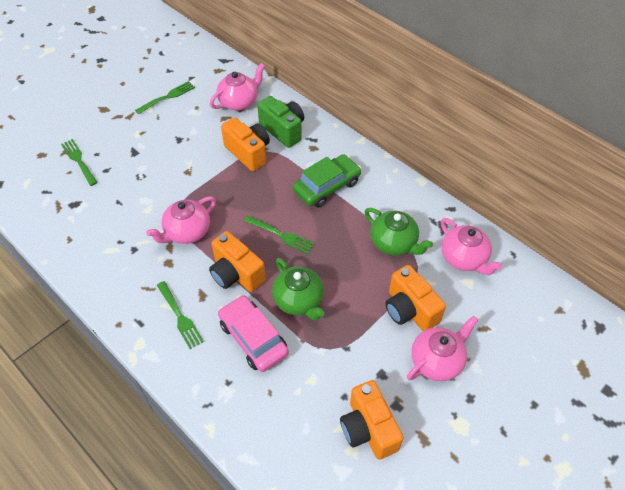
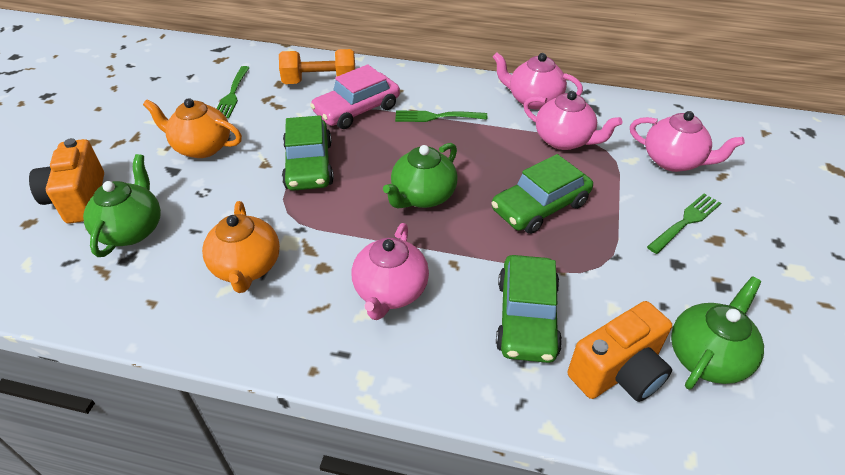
green camera: 1 -> 0
green car: 1 -> 3
green fork: 4 -> 3
green teapot: 2 -> 3
orange camera: 4 -> 2
orange dumbbell: 0 -> 1
orange teapot: 0 -> 2

